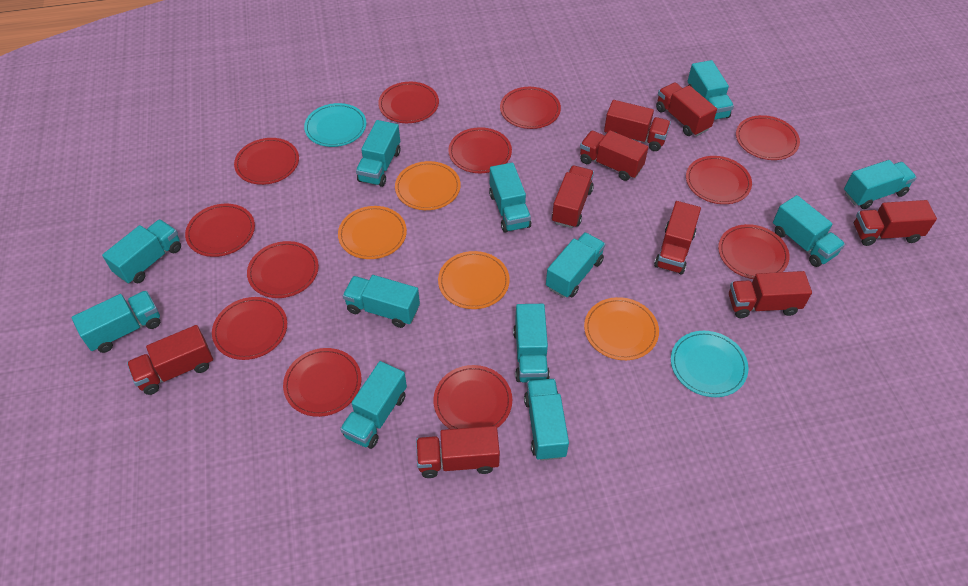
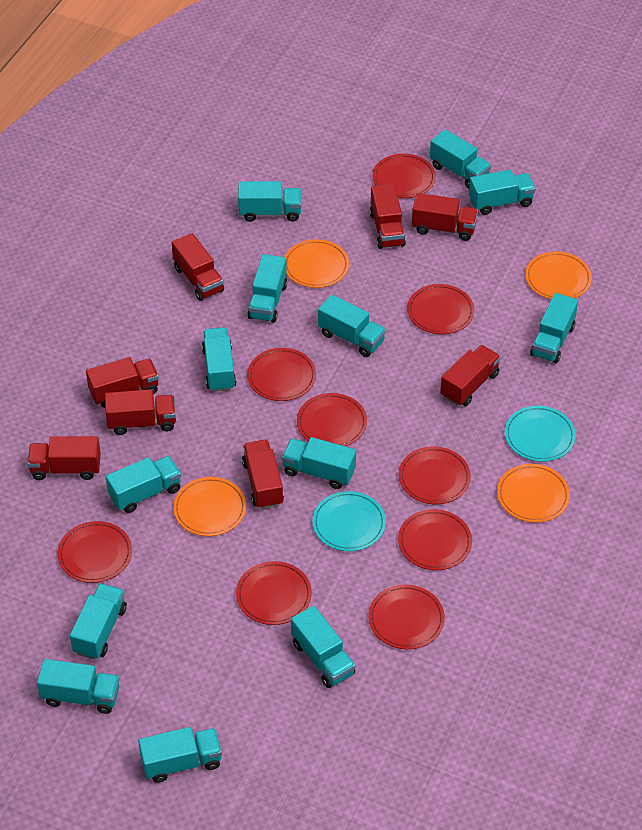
red plate: 12 -> 9
red truck: 9 -> 8
turquoise truck: 12 -> 13

